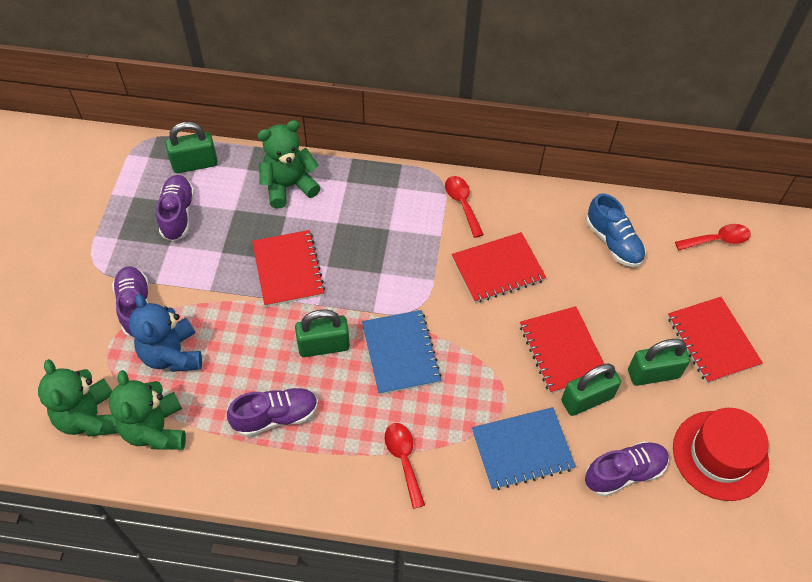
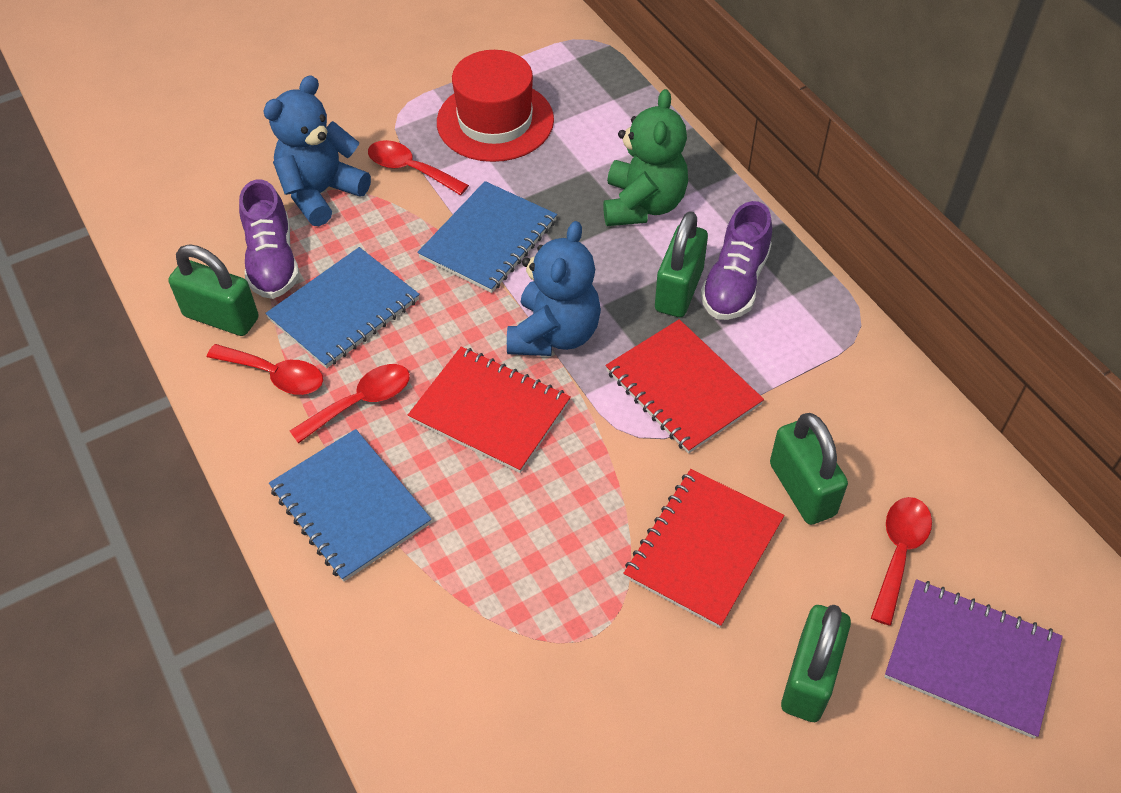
blue notebook: 2 -> 3
blue shoe: 1 -> 0
blue teddy bear: 1 -> 2
green teddy bear: 3 -> 1
purple notebook: 0 -> 1
purple shoe: 4 -> 2
red notebook: 4 -> 3
red spoon: 3 -> 4

